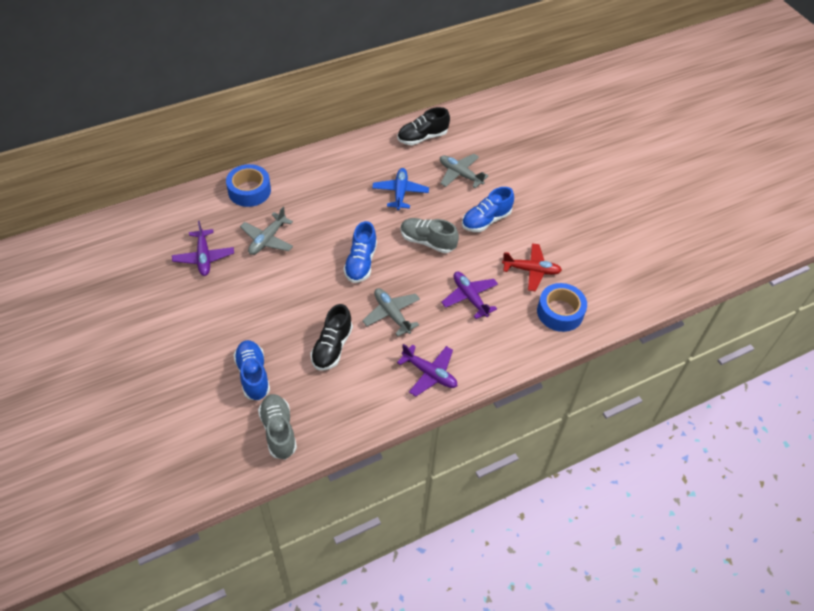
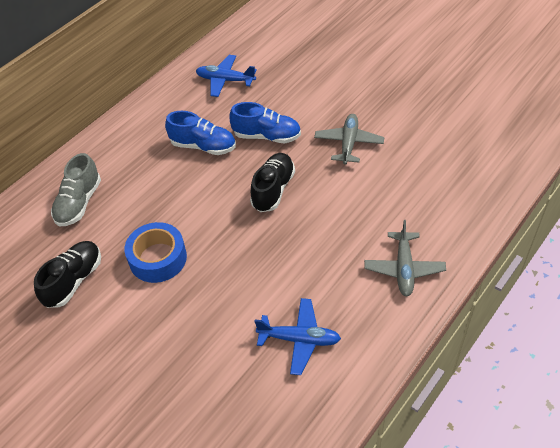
blue plane: 1 -> 2
blue shoe: 3 -> 2
blue tape: 2 -> 1
grey plane: 3 -> 2
grey shoe: 2 -> 1
purple plane: 3 -> 0
red plane: 1 -> 0

